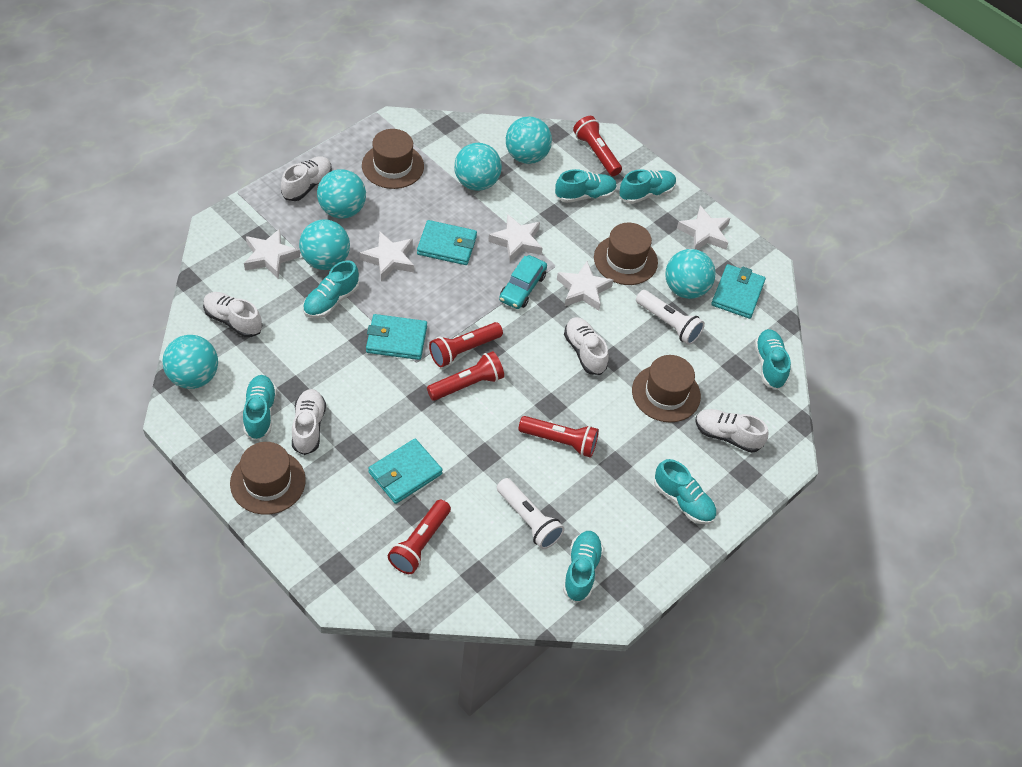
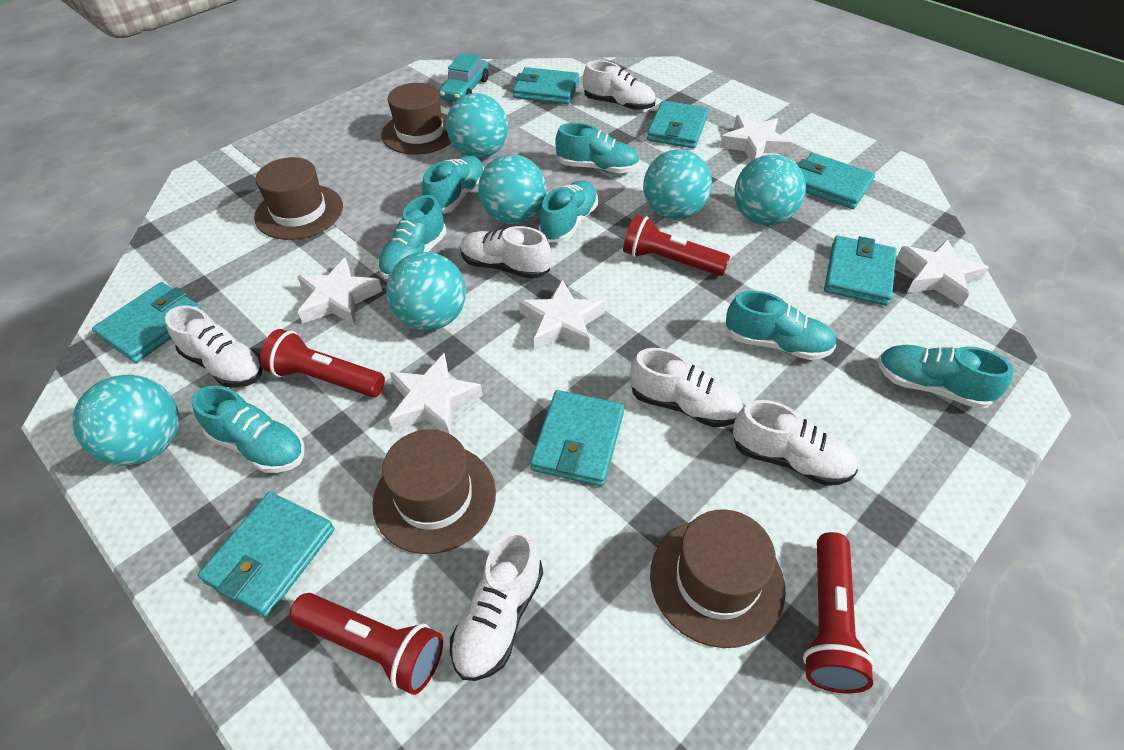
red flashlight: 5 -> 4
turquoise wallet: 4 -> 7
white flashlight: 2 -> 0
white shoe: 5 -> 6

